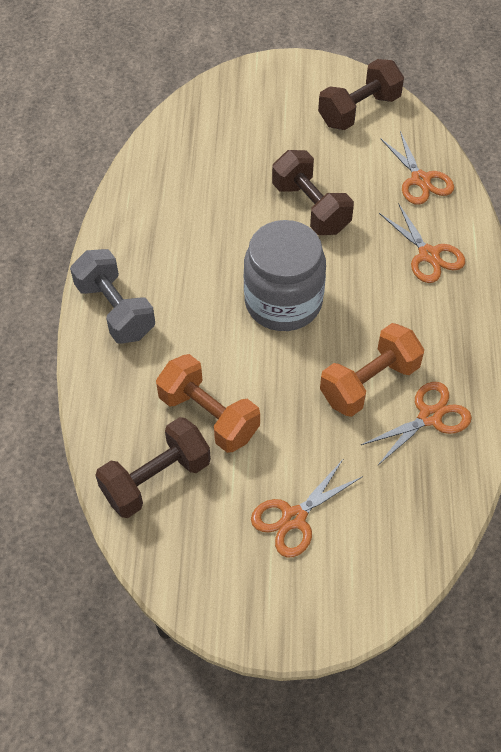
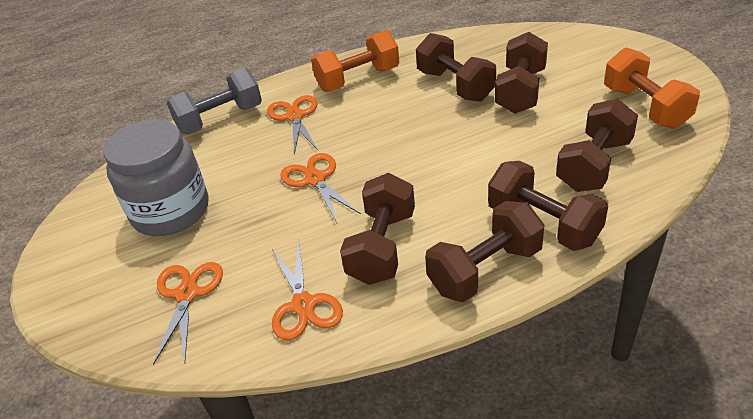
brown dumbbell: 3 -> 6

